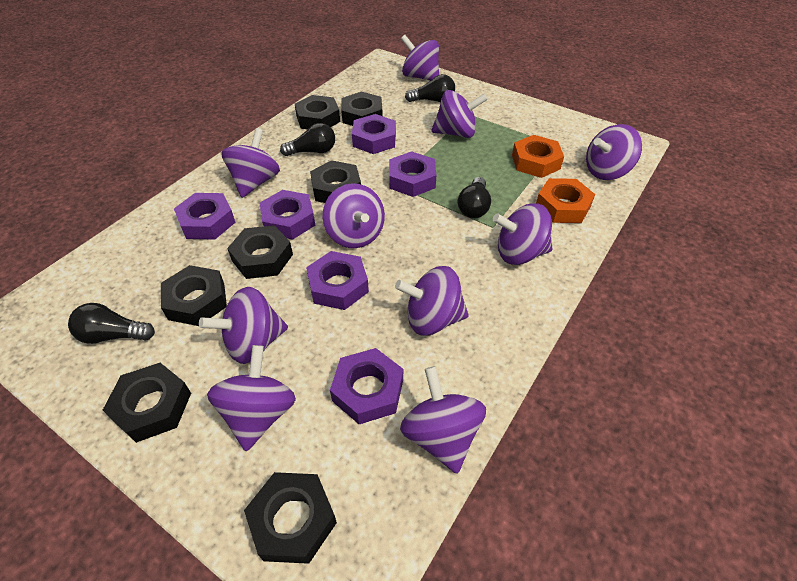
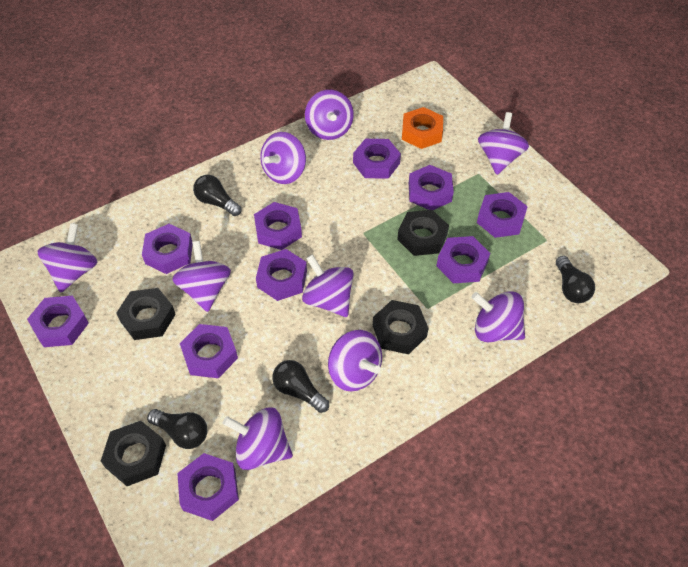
black nut: 7 -> 4
orange nut: 2 -> 1
purple nut: 6 -> 10
purple spinning top: 10 -> 9

